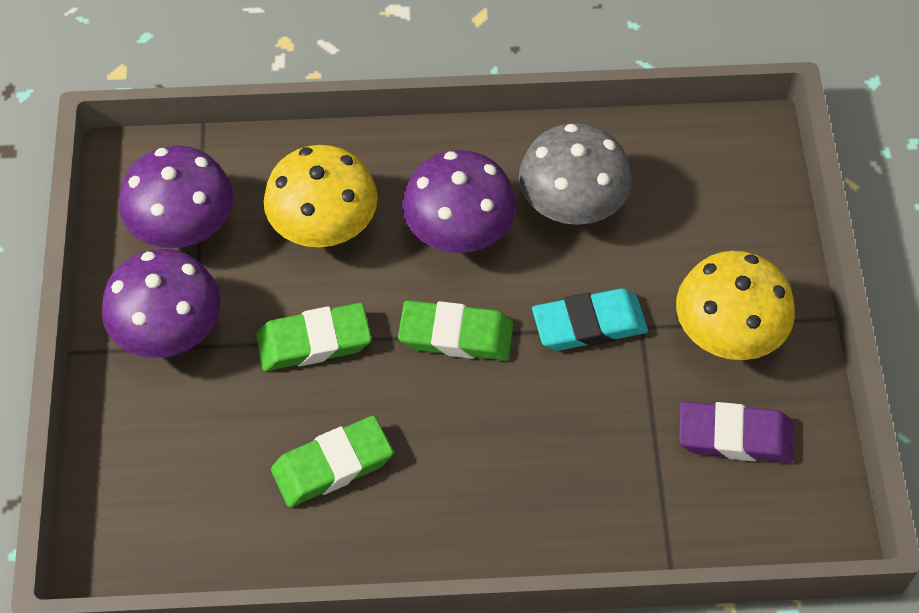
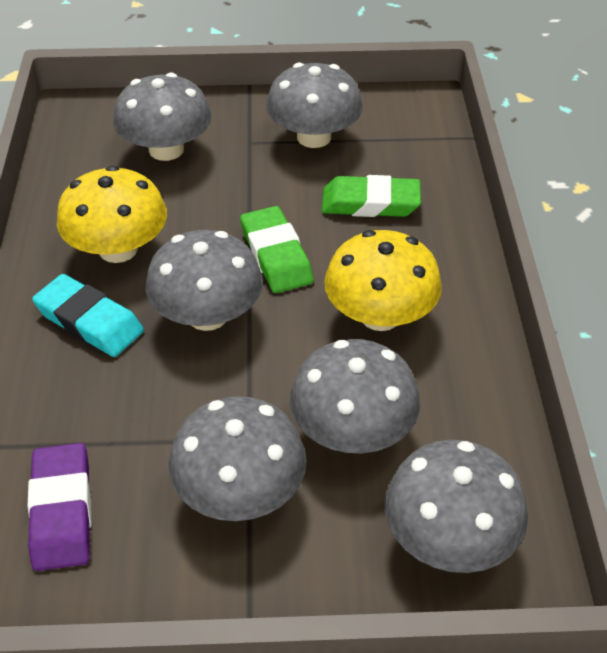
green eraser: 3 -> 2
grey mushroom: 1 -> 6
purple mushroom: 3 -> 0

